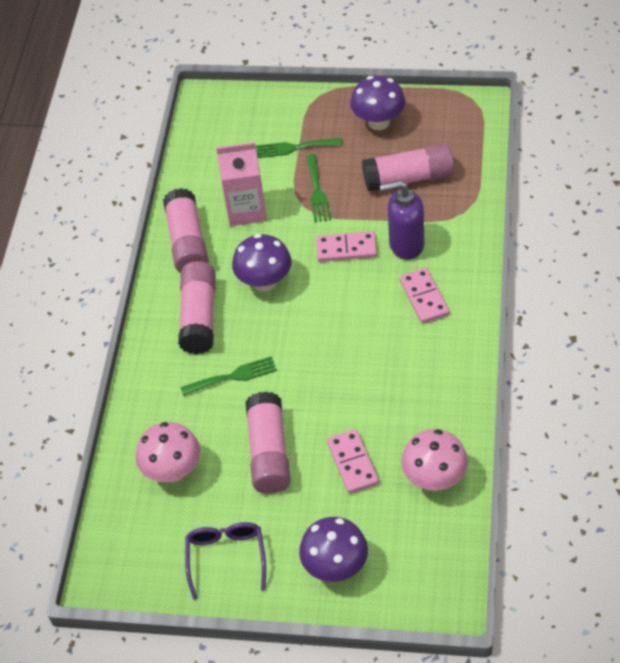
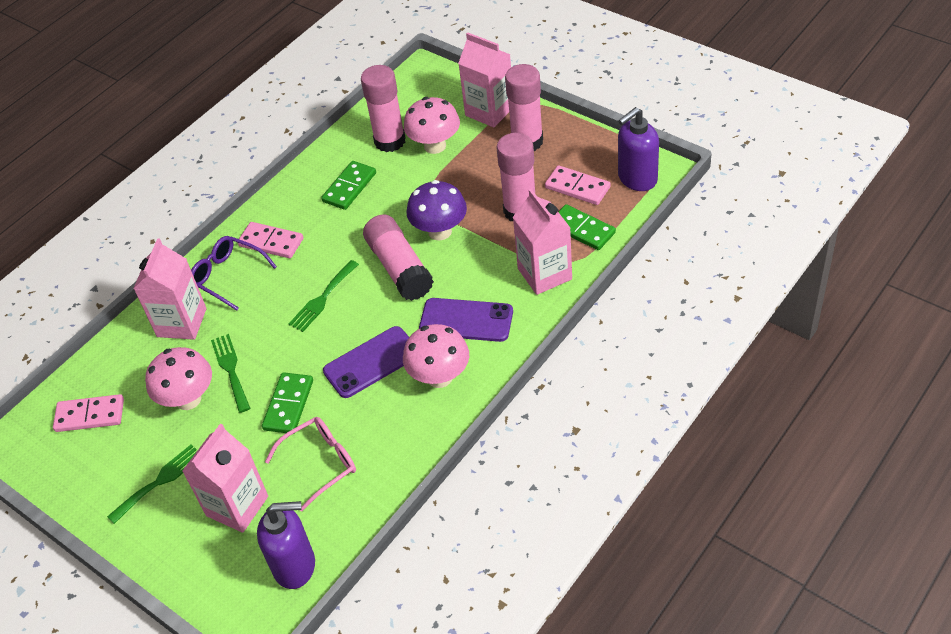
green domino: 0 -> 3
pink carton: 1 -> 4
pink glasses: 0 -> 1
pink mushroom: 2 -> 3
purple mushroom: 3 -> 1
purple phone: 0 -> 2
purple soap dispenser: 1 -> 2

